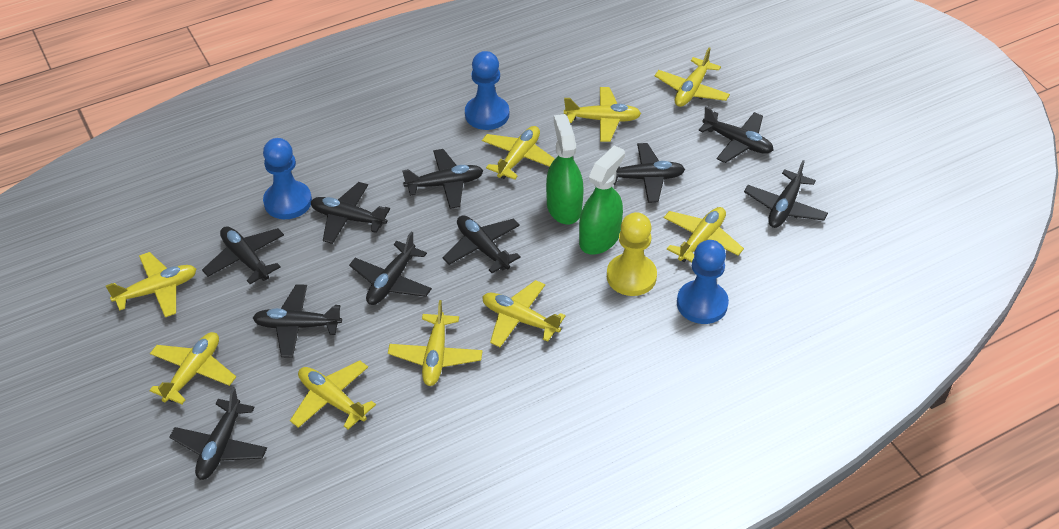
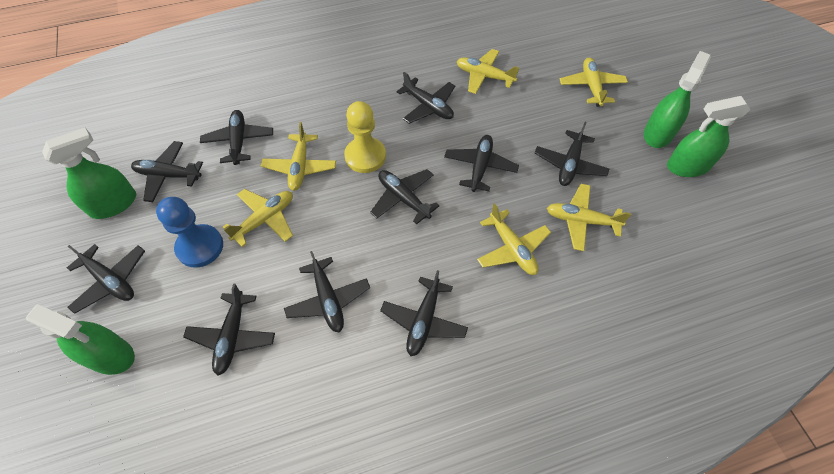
blue pawn: 3 -> 1
green spray bottle: 2 -> 4
yellow plane: 9 -> 6

